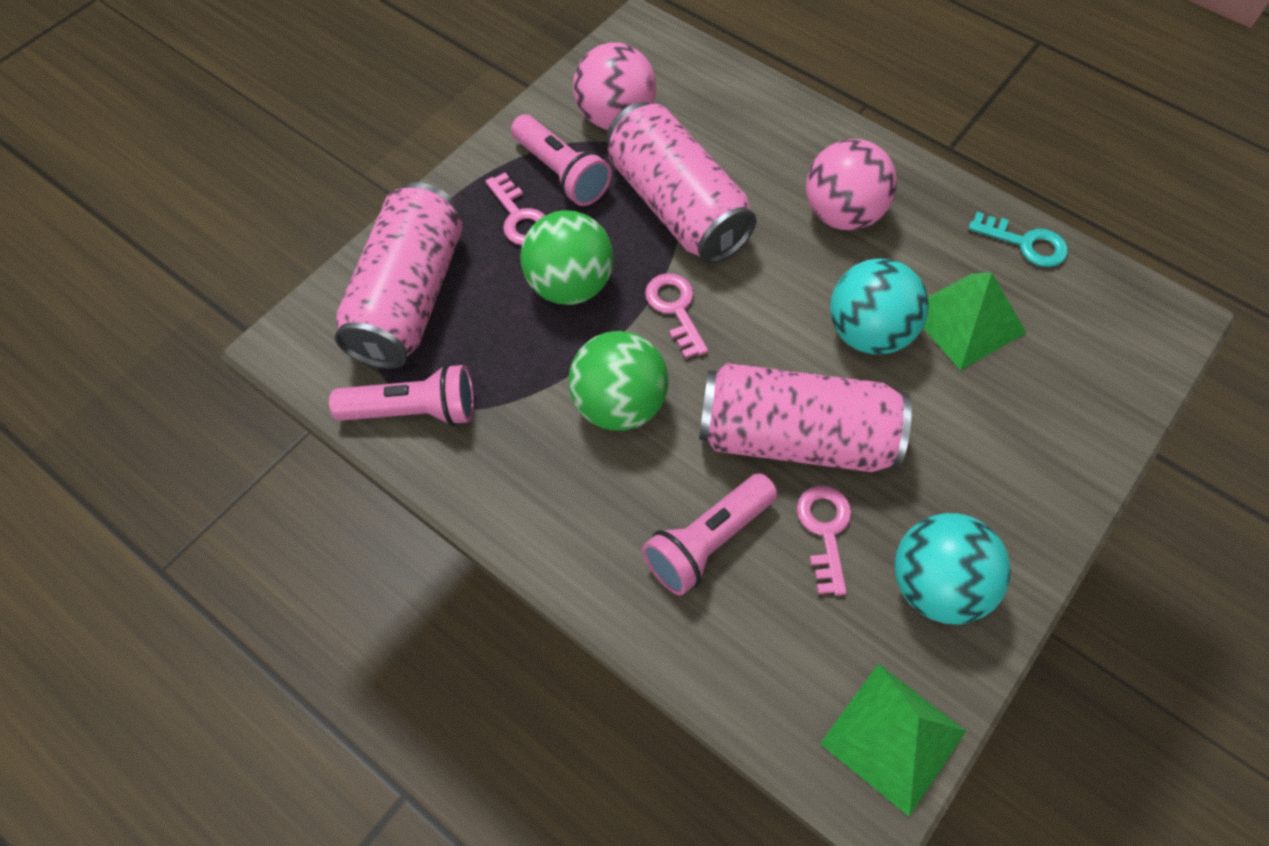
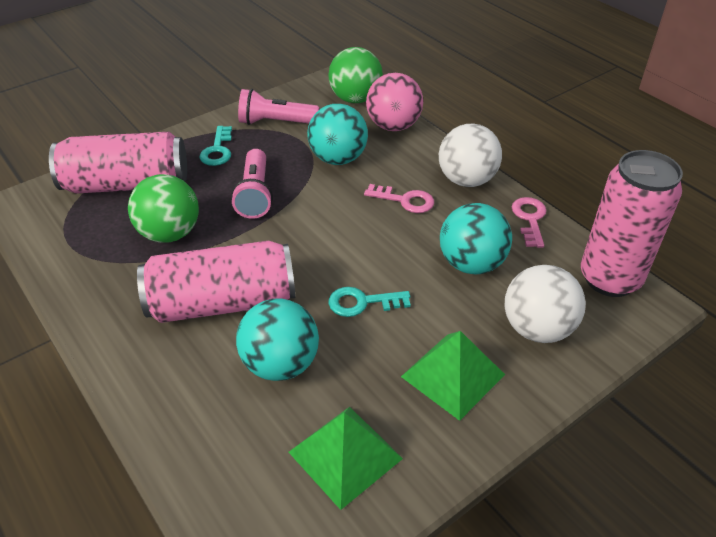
pink ball: 2 -> 1
pink flashlight: 3 -> 2
pink key: 3 -> 2
turquoise ball: 2 -> 3
turquoise key: 1 -> 2
white ball: 0 -> 2

